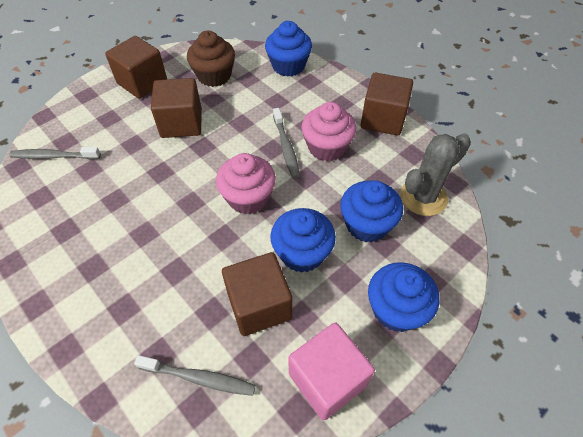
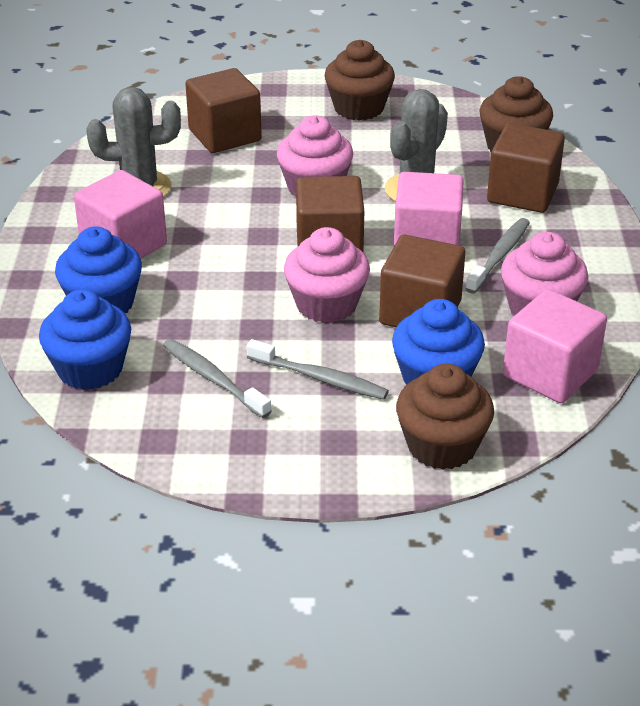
blue cupcake: 4 -> 3
brown cupcake: 1 -> 3
grey cactus: 1 -> 2
pink cube: 1 -> 3
pink cupcake: 2 -> 3

